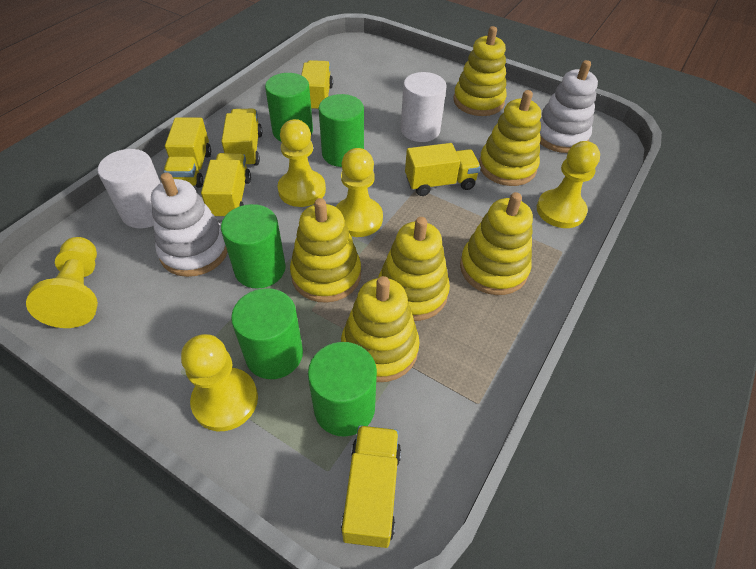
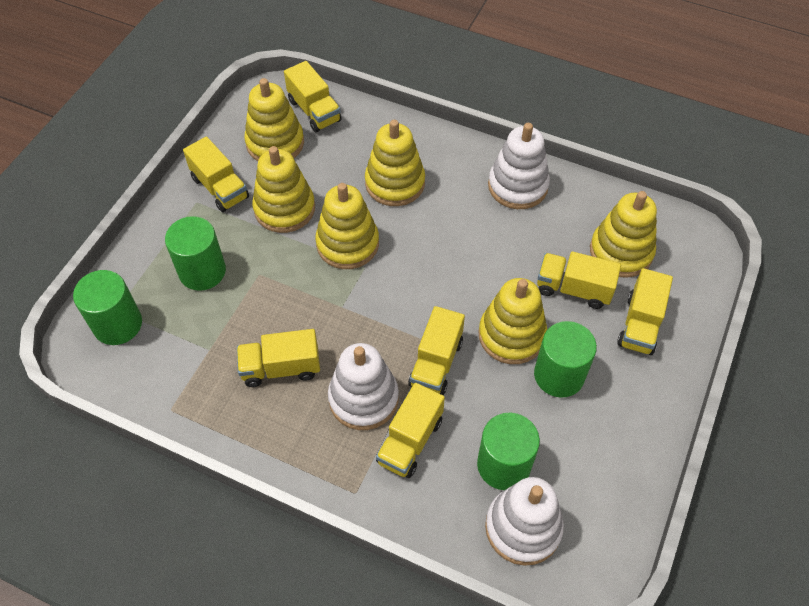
green cylinder: 5 -> 4
white cylinder: 2 -> 0
white stacking toy: 2 -> 3
yellow pawn: 5 -> 0
yellow truck: 6 -> 7

